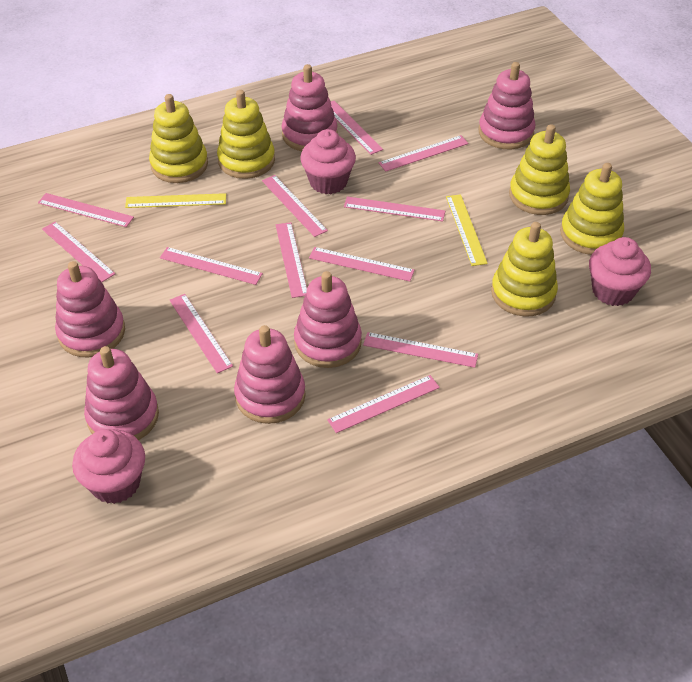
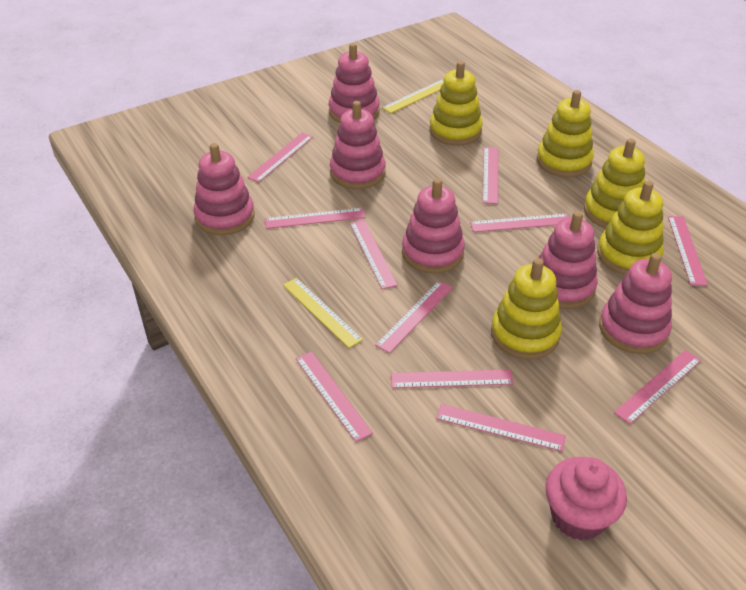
pink cupcake: 3 -> 1
pink ruler: 12 -> 11

